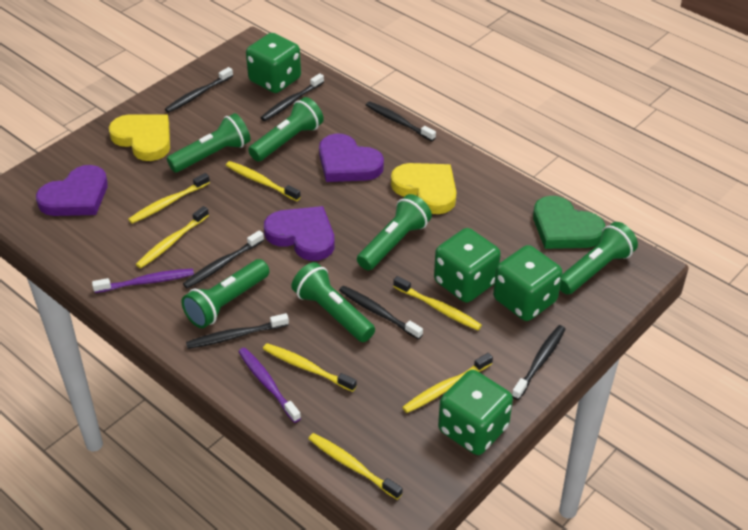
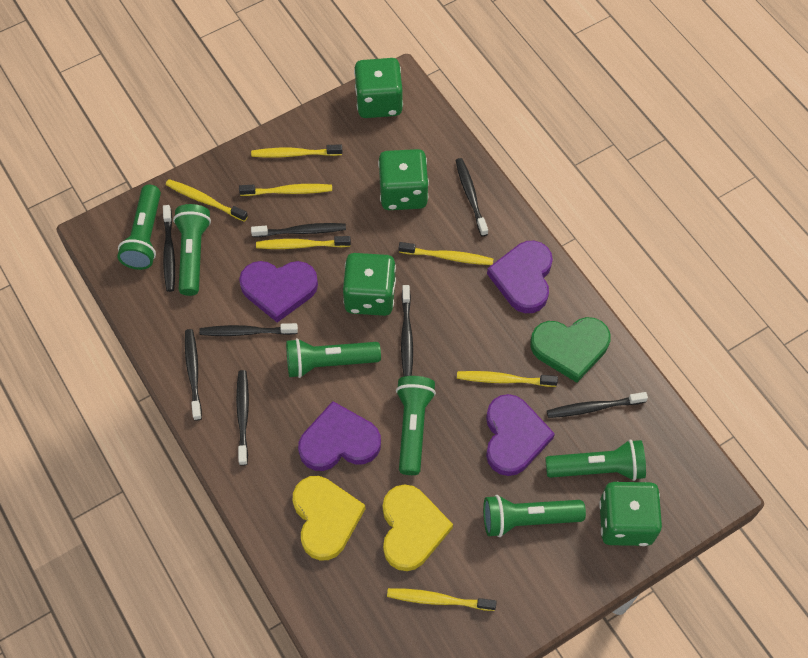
black toothbrush: 7 -> 8
purple heart: 3 -> 4
purple toothbrush: 2 -> 0

